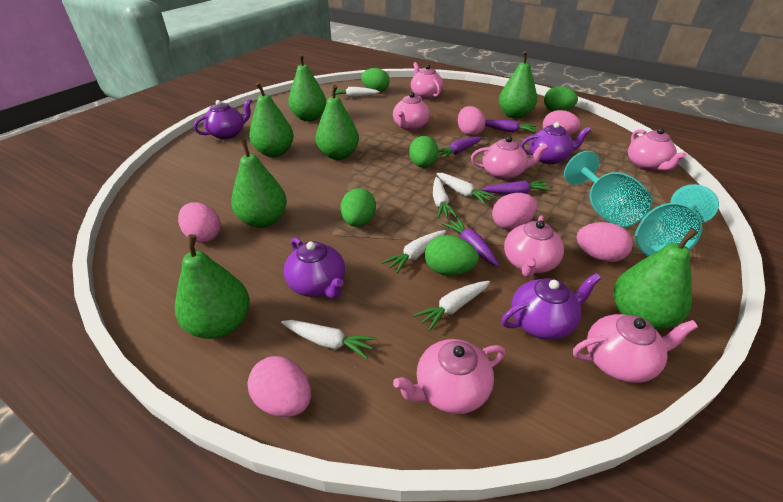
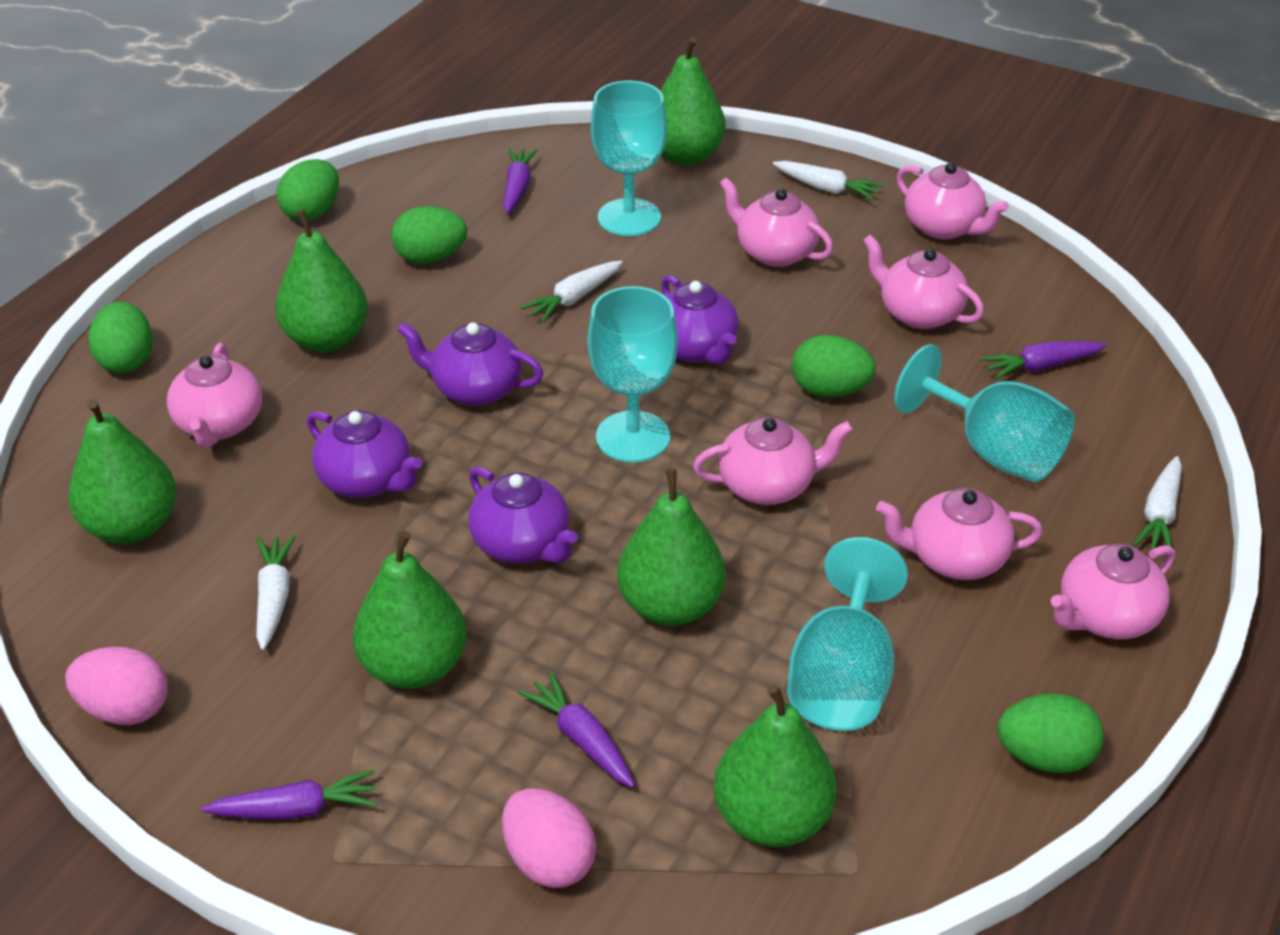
green pear: 7 -> 6
pink egg: 6 -> 2
turquoise goblet: 2 -> 4
white carrot: 6 -> 4

